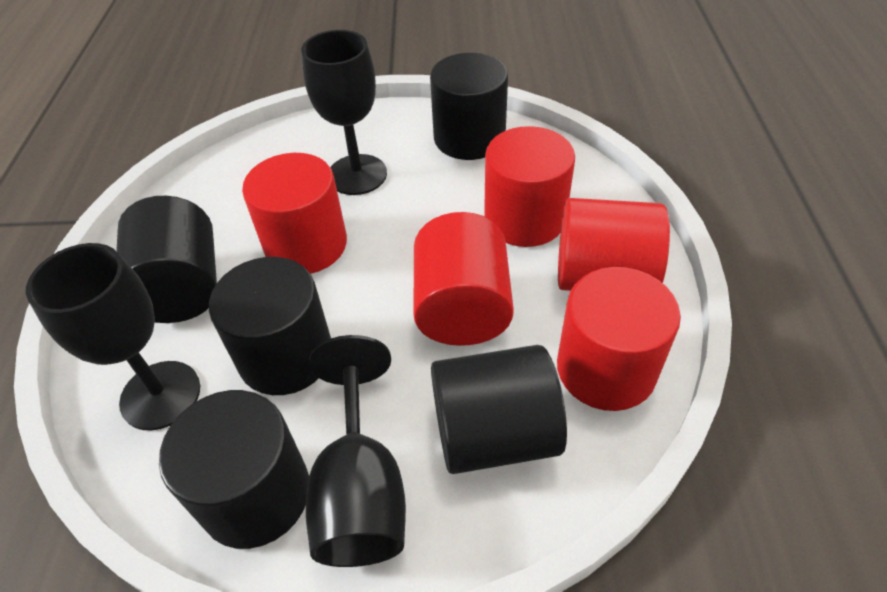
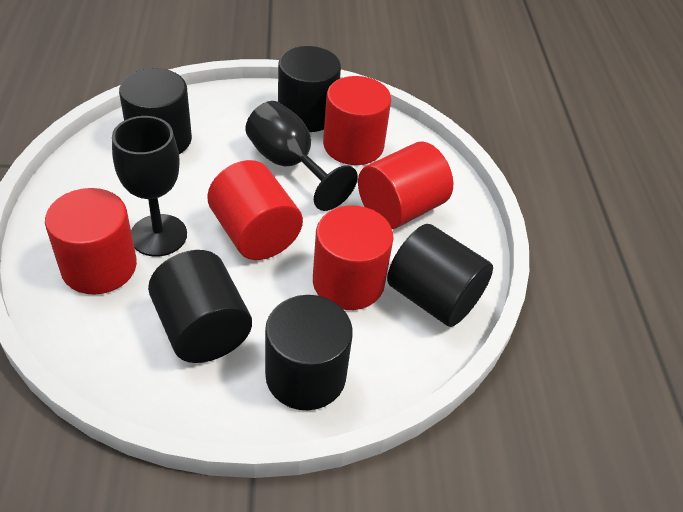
black goblet: 3 -> 2

